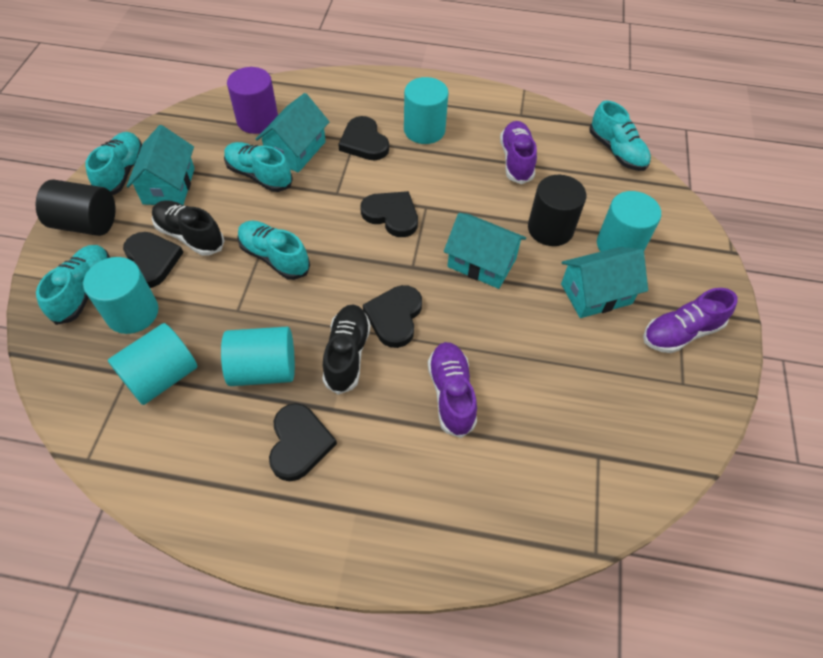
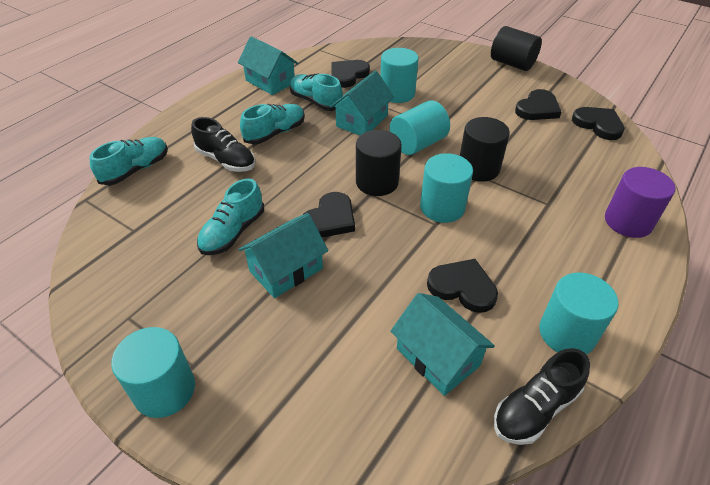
black cylinder: 2 -> 3
purple shoe: 3 -> 0
turquoise shoe: 5 -> 4

